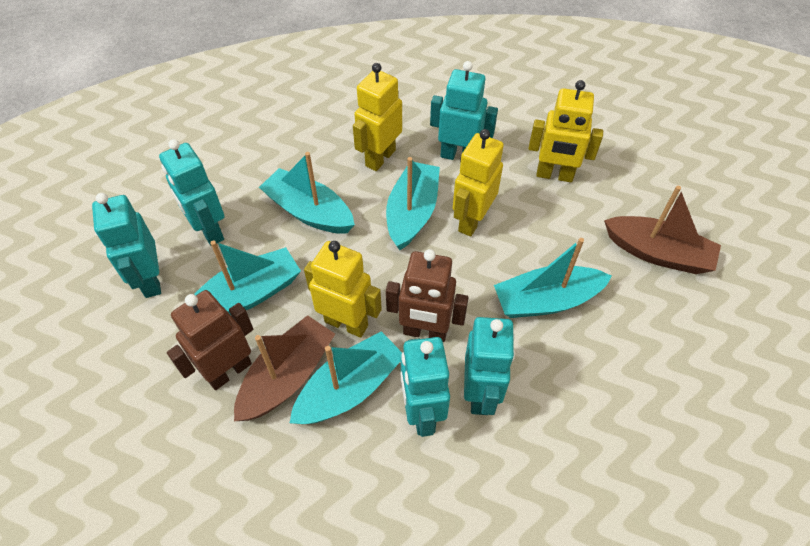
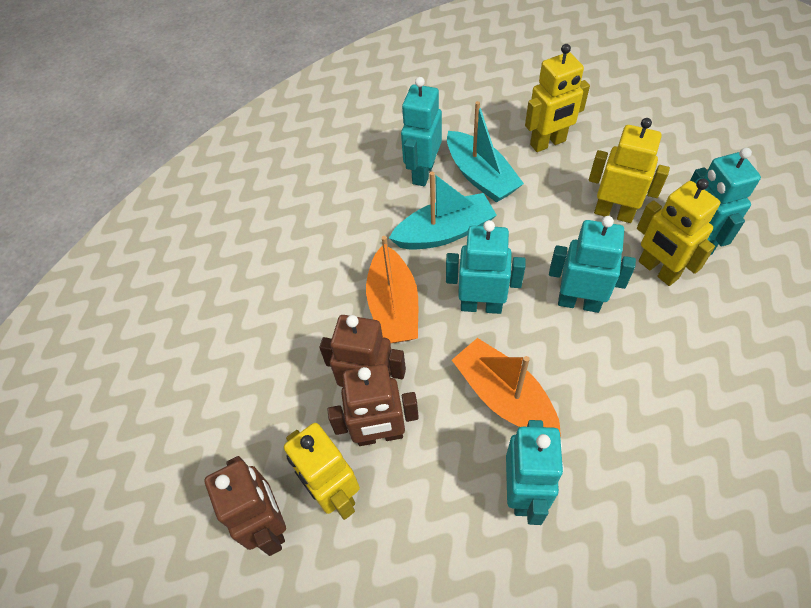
brown boat: 2 -> 0
brown robot: 2 -> 3
orange boat: 0 -> 2
turquoise boat: 5 -> 2

